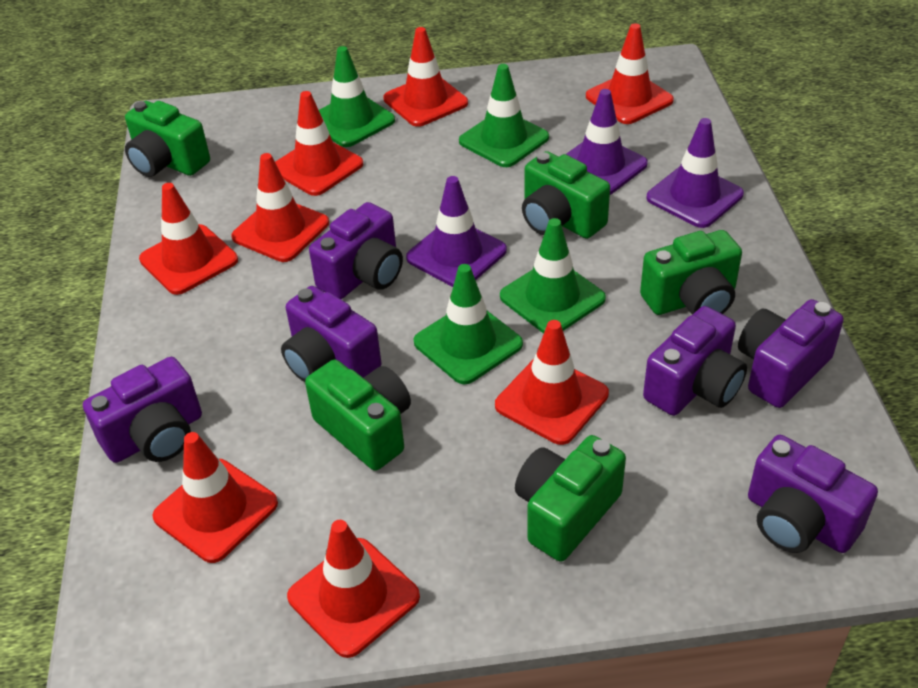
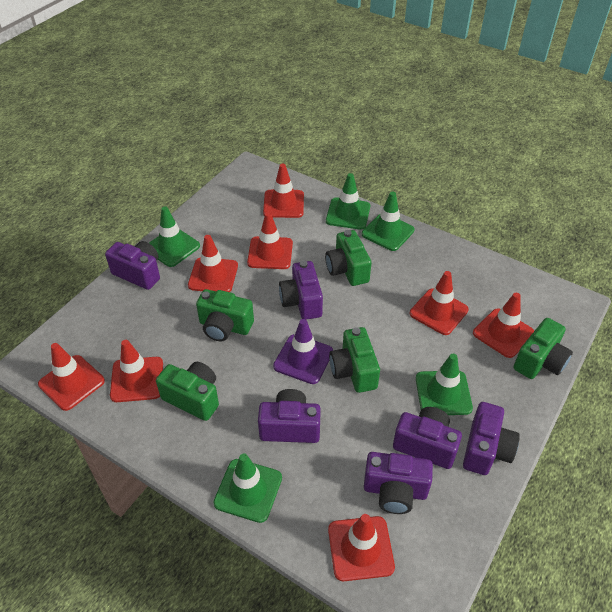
green traffic cone: 4 -> 5
purple traffic cone: 3 -> 1

